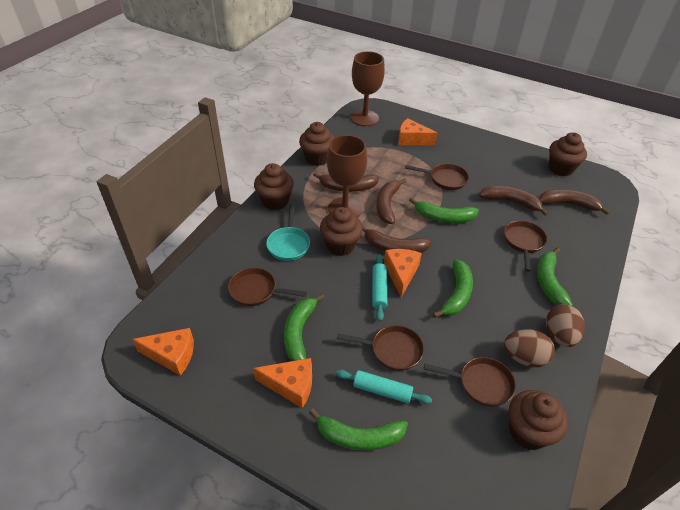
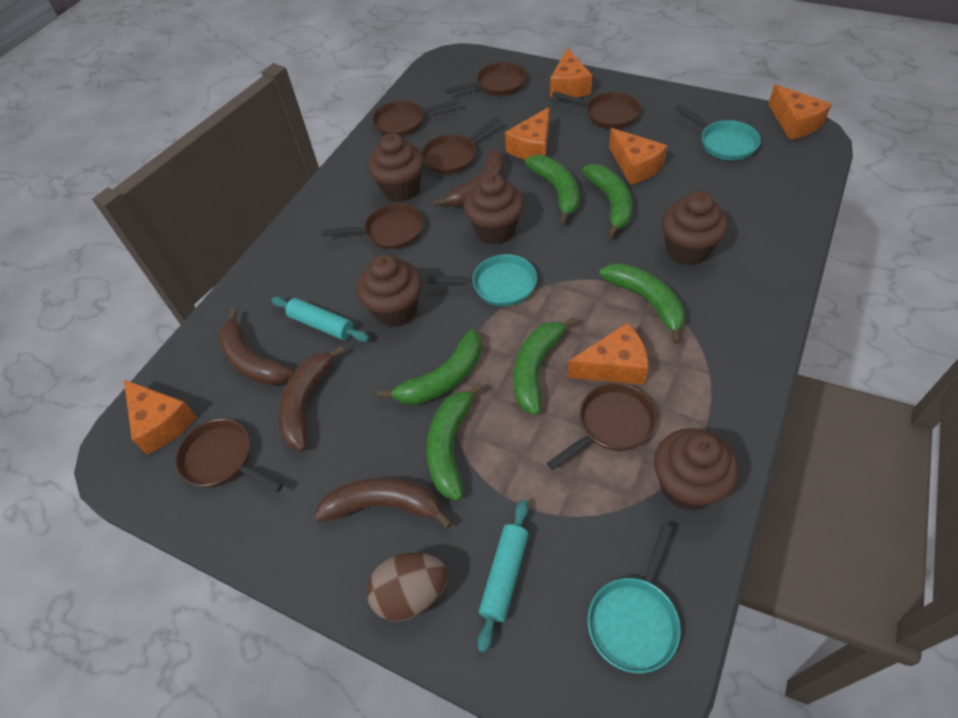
brown banana: 5 -> 4
brown egg: 2 -> 1
brown goblet: 2 -> 0
brown pan: 5 -> 7
green banana: 5 -> 6
orange cheese: 4 -> 6
turquoise pan: 1 -> 3

